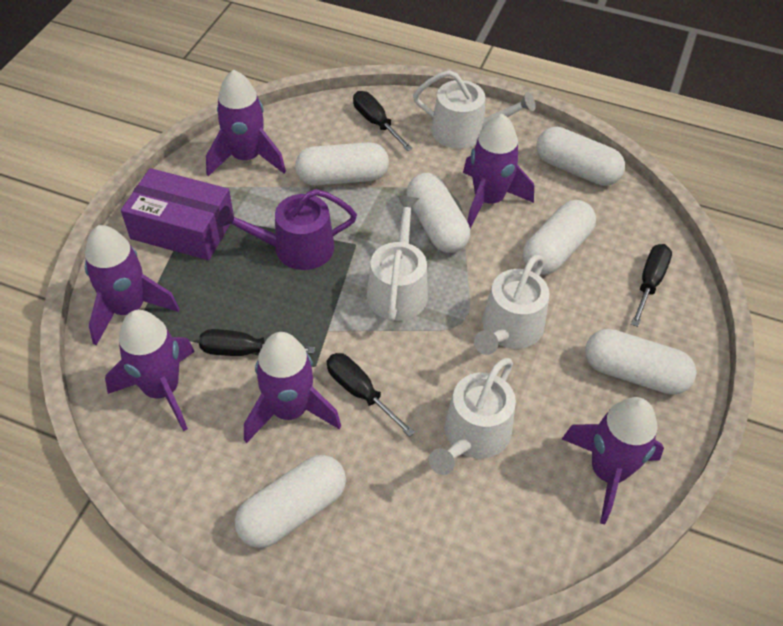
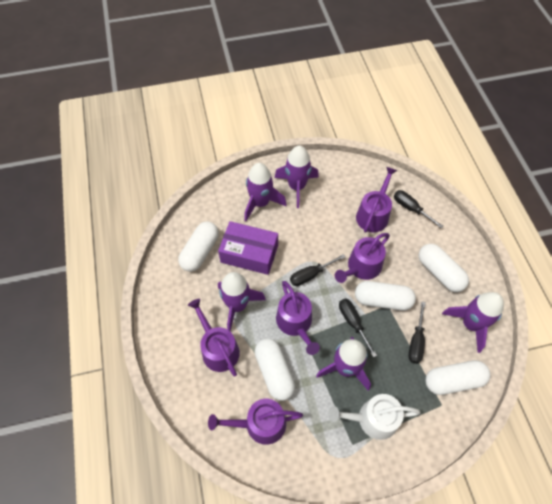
purple rocket: 6 -> 5
purple watering can: 1 -> 5
white capsule: 6 -> 5
white watering can: 4 -> 1

